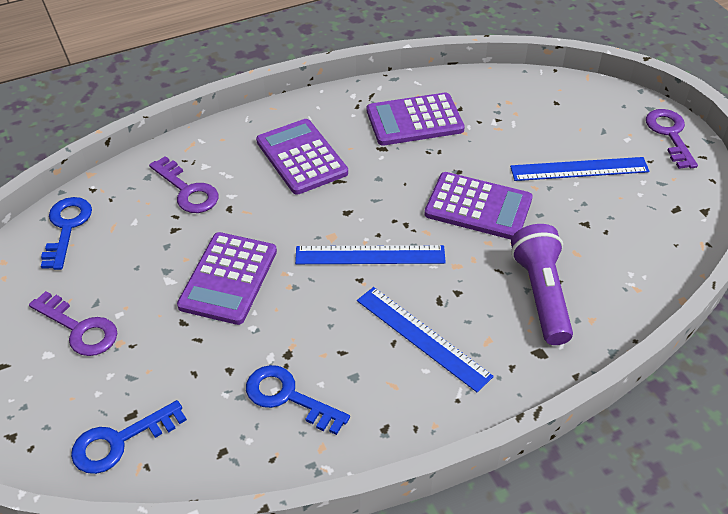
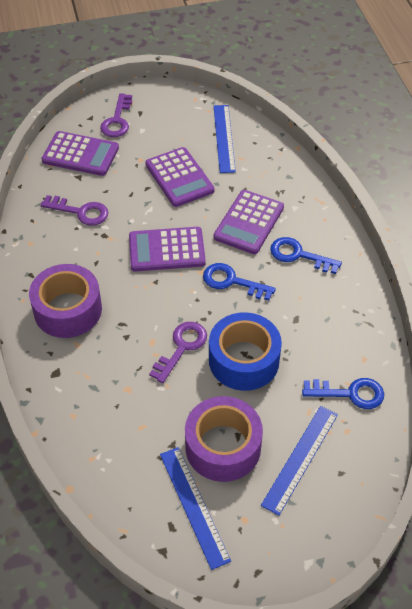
blue tape: 0 -> 1
purple flashlight: 1 -> 0
purple tape: 0 -> 2

